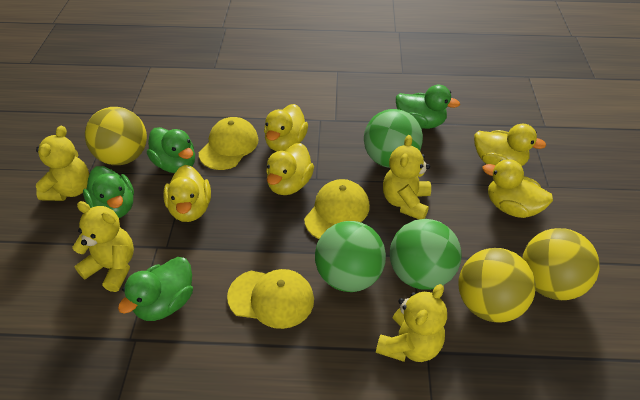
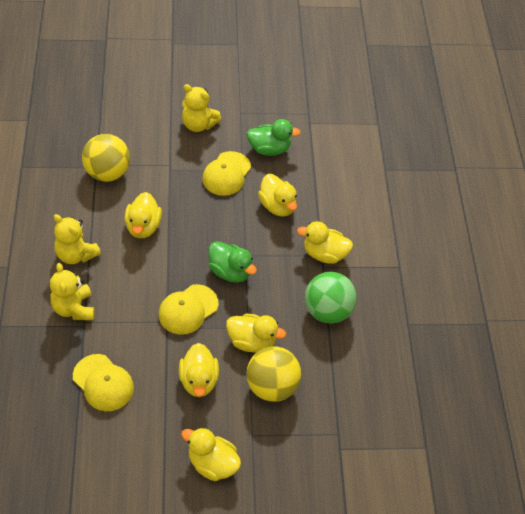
green ball: 3 -> 1
green duck: 4 -> 2
yellow ball: 3 -> 2
yellow duck: 5 -> 6
yellow teddy bear: 4 -> 3

